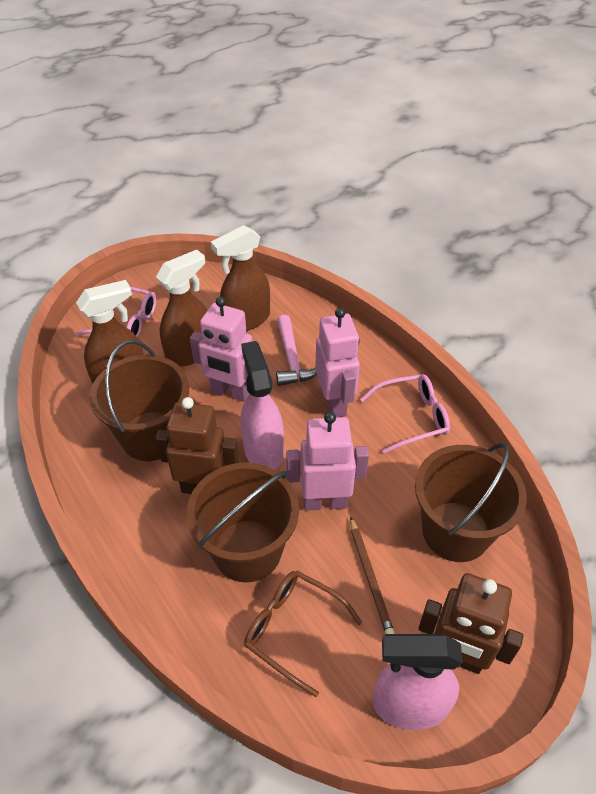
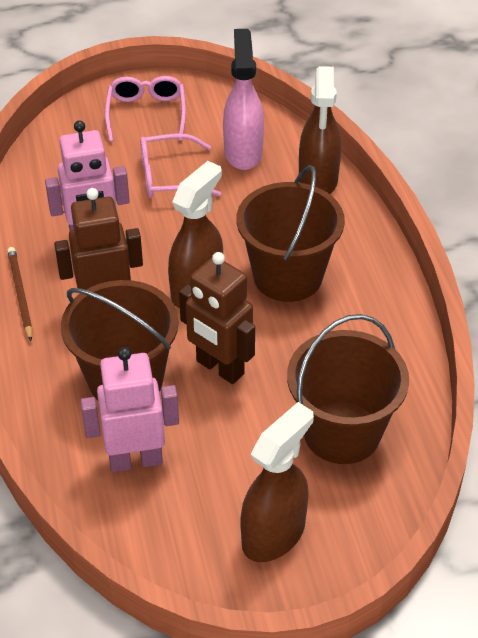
brown glasses: 1 -> 0
pink hammer: 1 -> 0
pink robot: 3 -> 2
pink spray bottle: 2 -> 1

